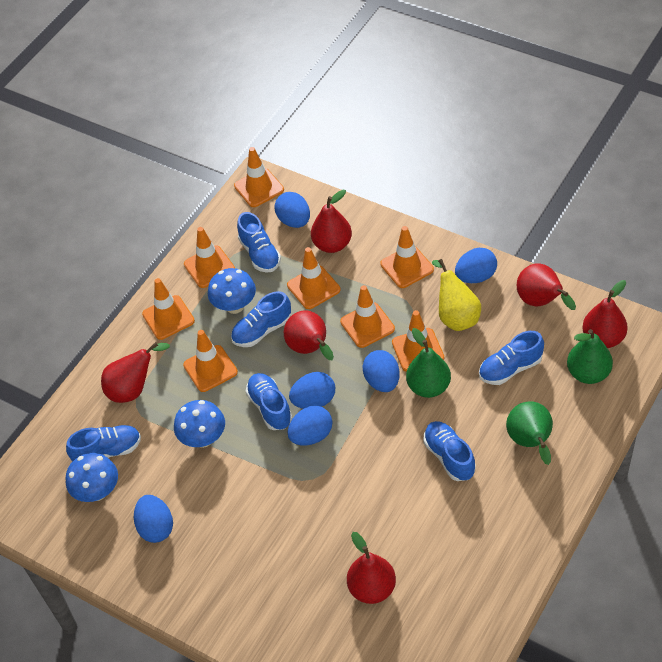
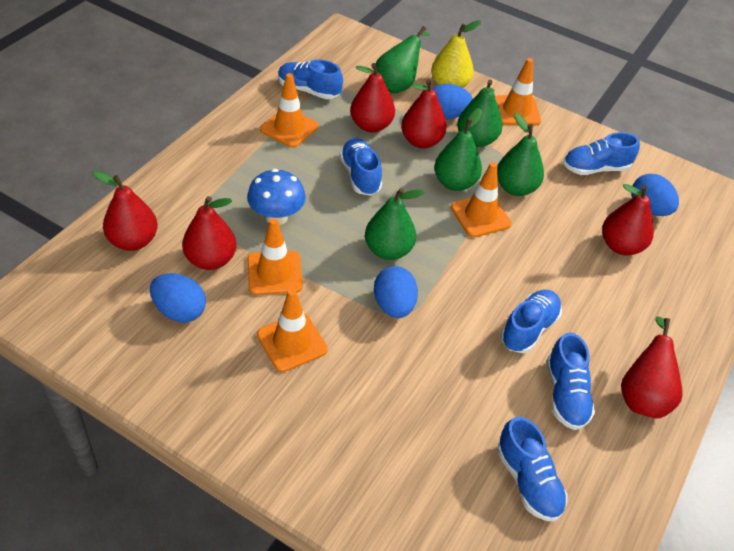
blue egg: 6 -> 4
blue mushroom: 3 -> 1
green pear: 3 -> 5
orange traffic cone: 8 -> 5

